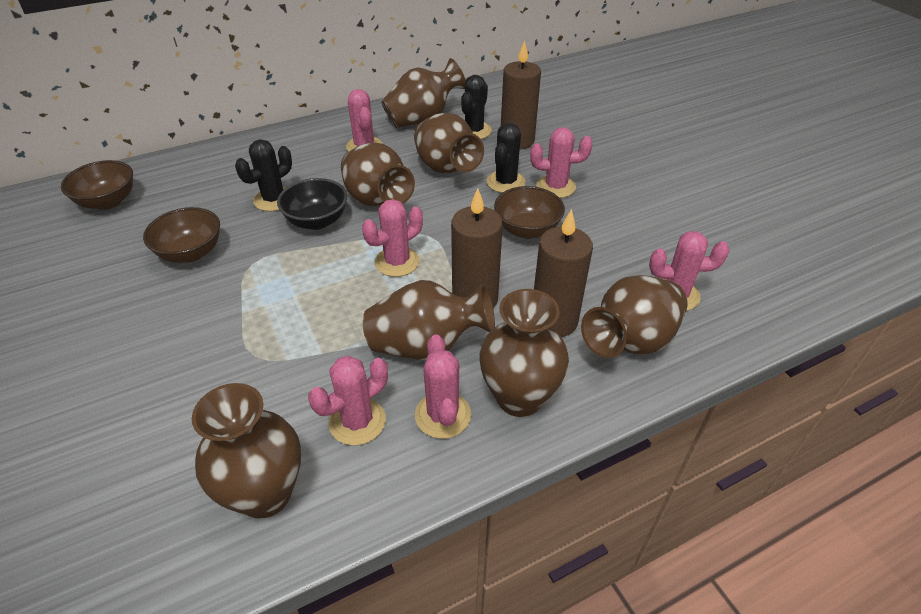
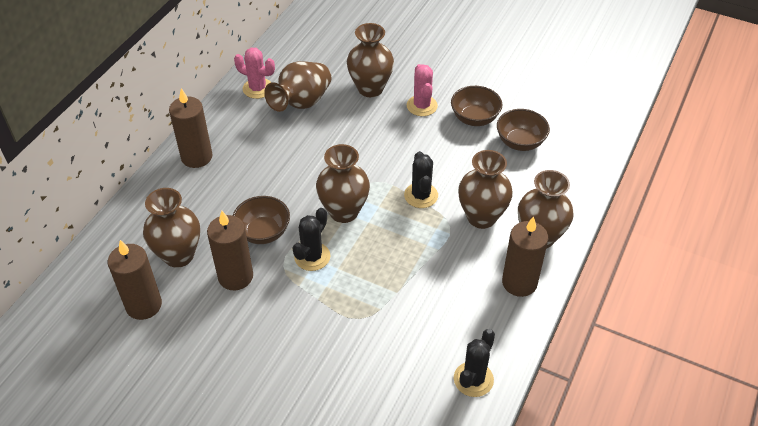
black bowl: 1 -> 0
brown candle: 3 -> 4
brown vase: 7 -> 6
pink cactus: 6 -> 2

